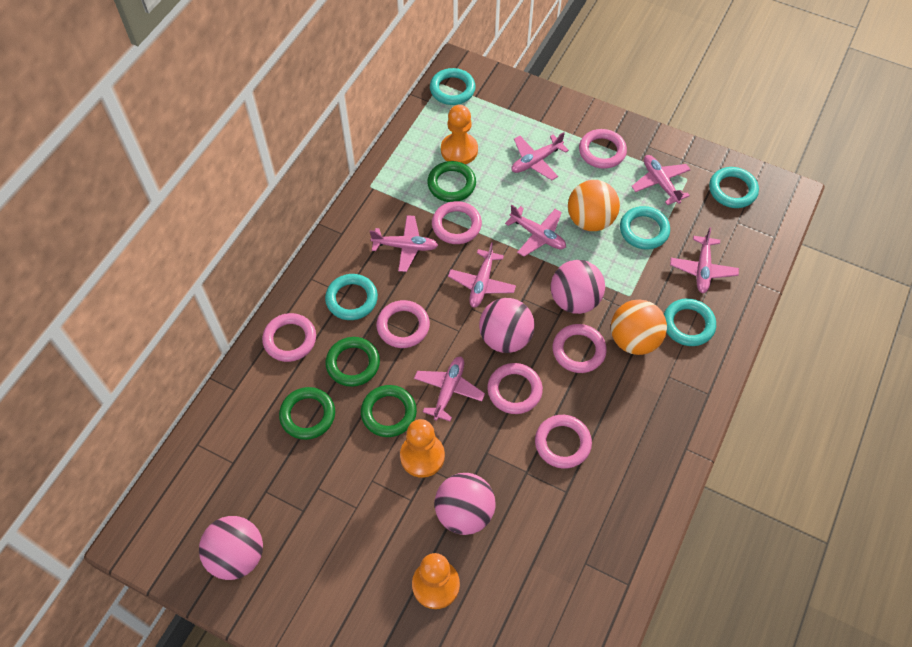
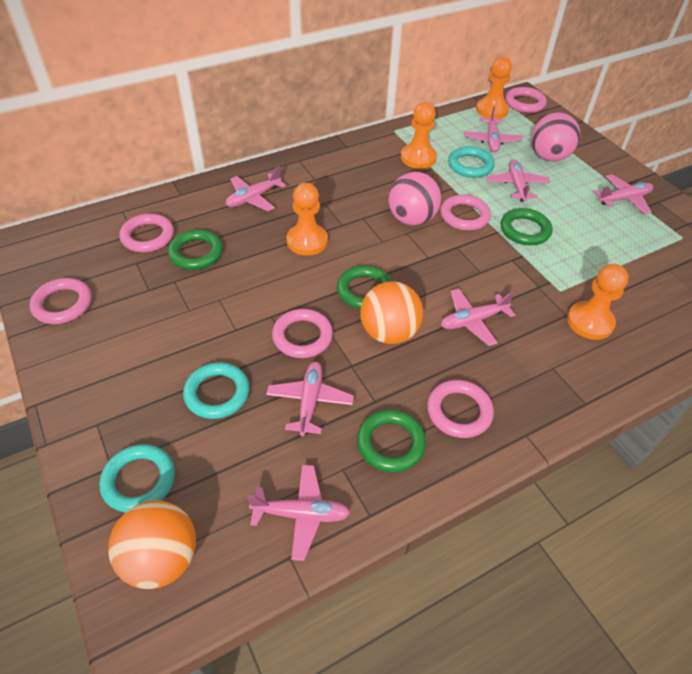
orange pawn: 3 -> 4
pink ball: 4 -> 2
pink ring: 7 -> 6
turquoise ring: 5 -> 3

